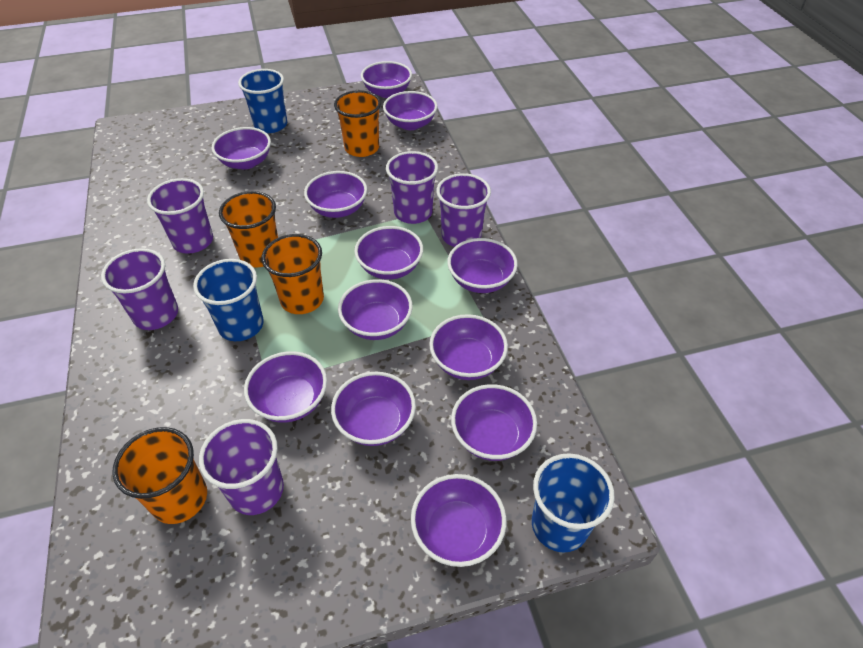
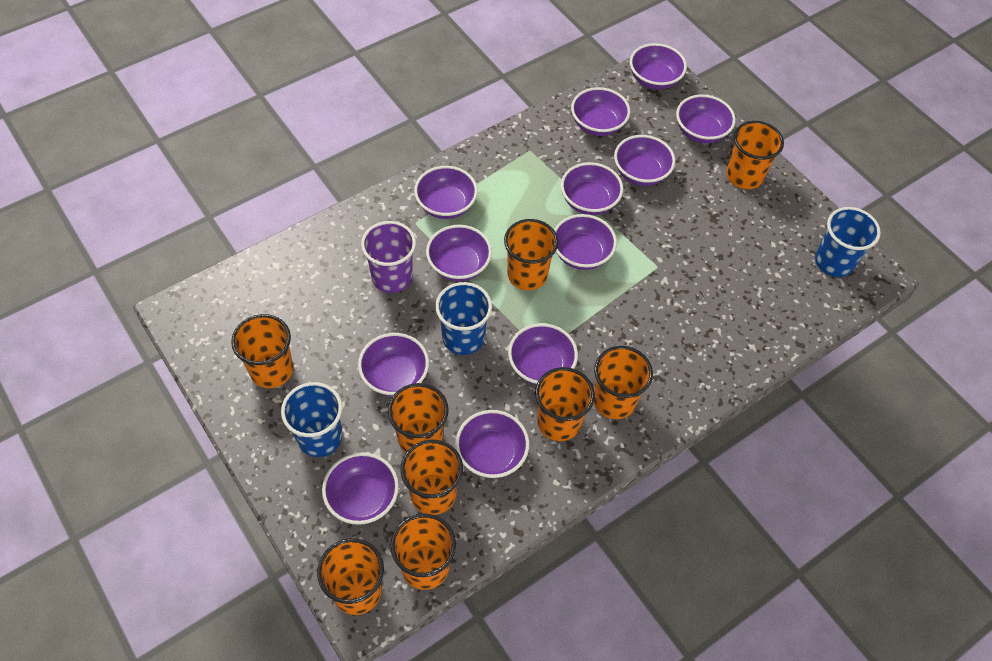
orange cup: 4 -> 9
purple cup: 5 -> 1

